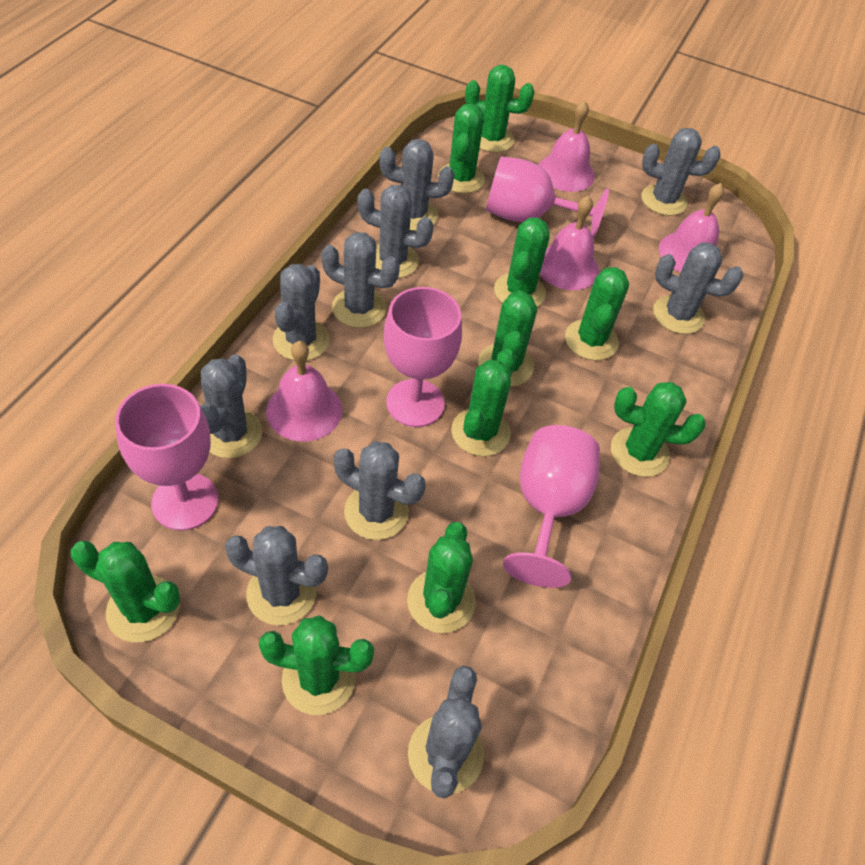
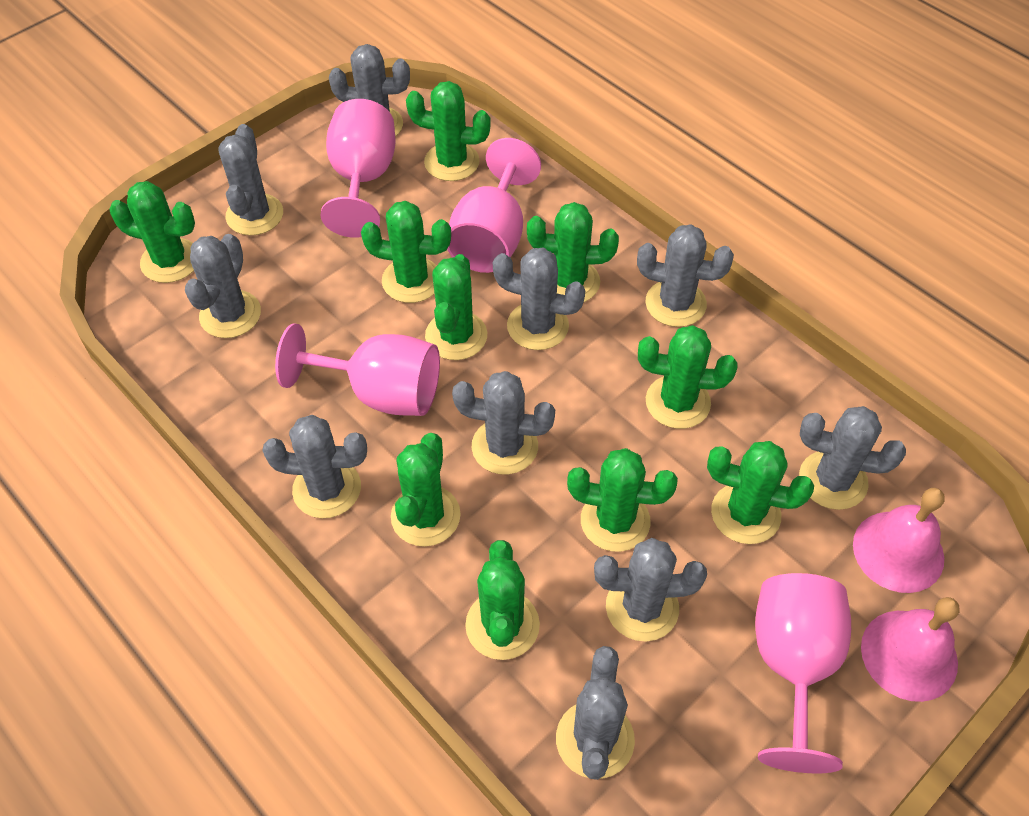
pink bell: 4 -> 2

